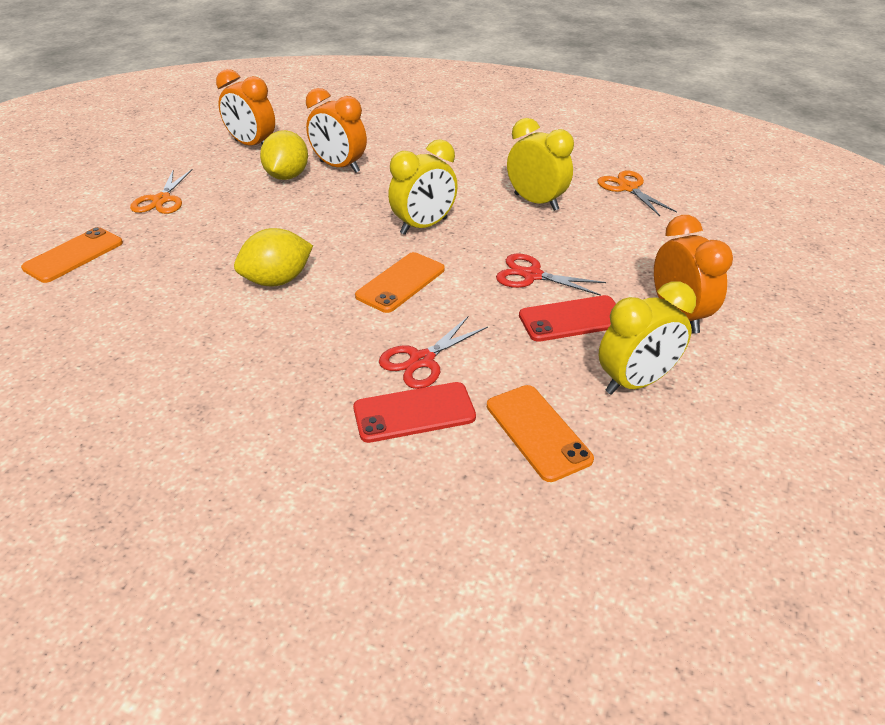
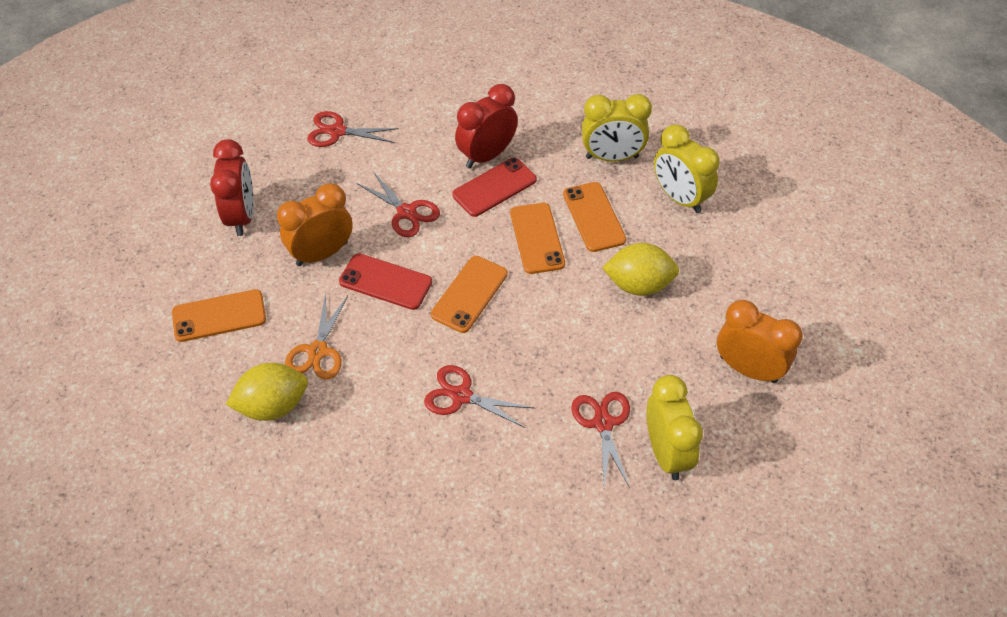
orange clock: 3 -> 2
orange phone: 3 -> 4
orange scissors: 2 -> 1
red clock: 0 -> 2
red scissors: 2 -> 4

